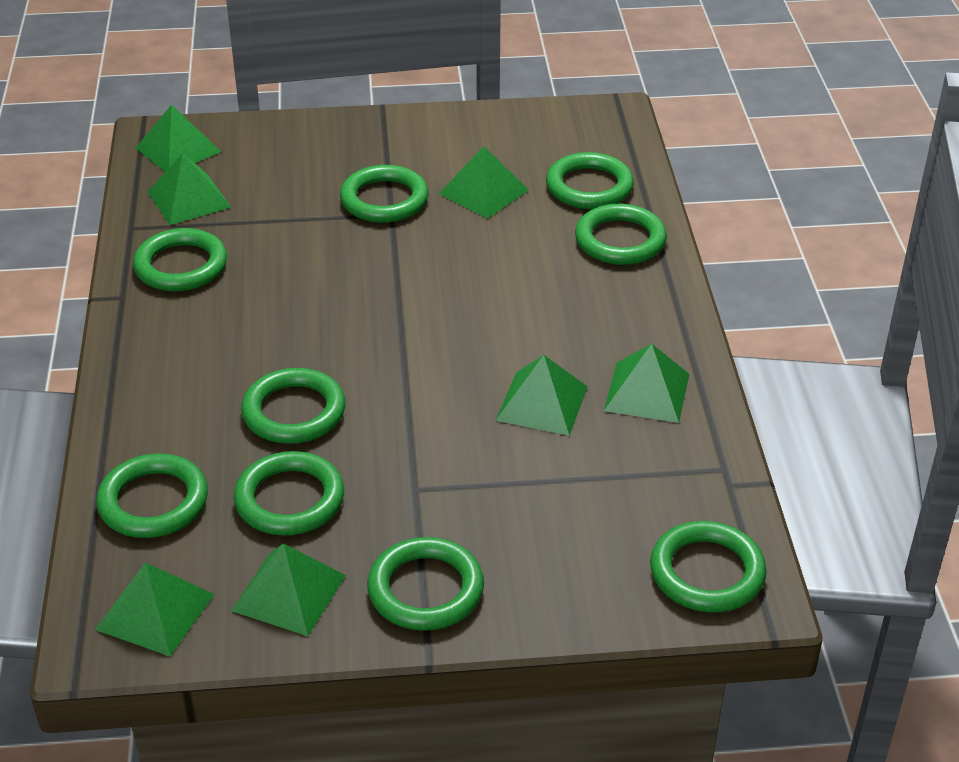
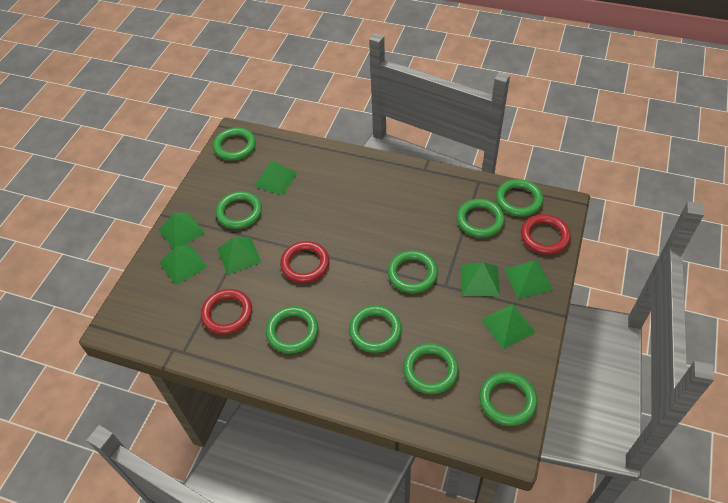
red ring: 0 -> 3

